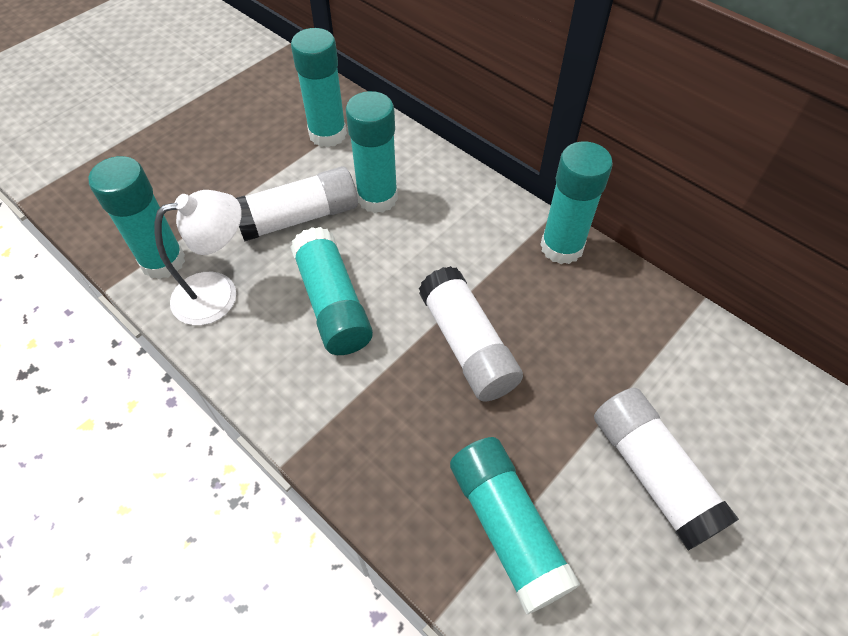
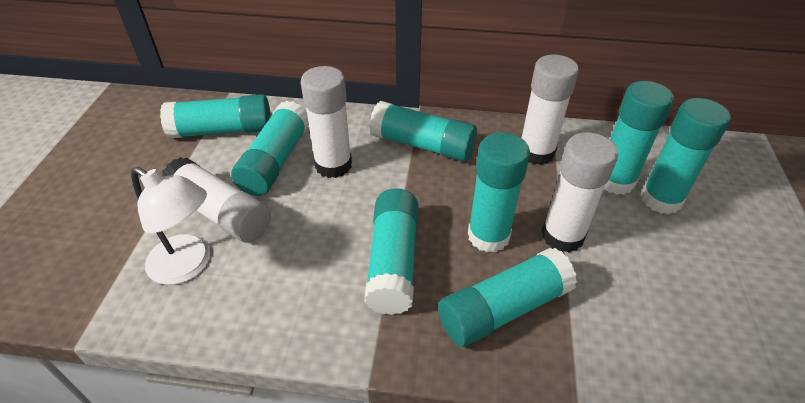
turquoise glue stick: 6 -> 8
white glue stick: 3 -> 4

